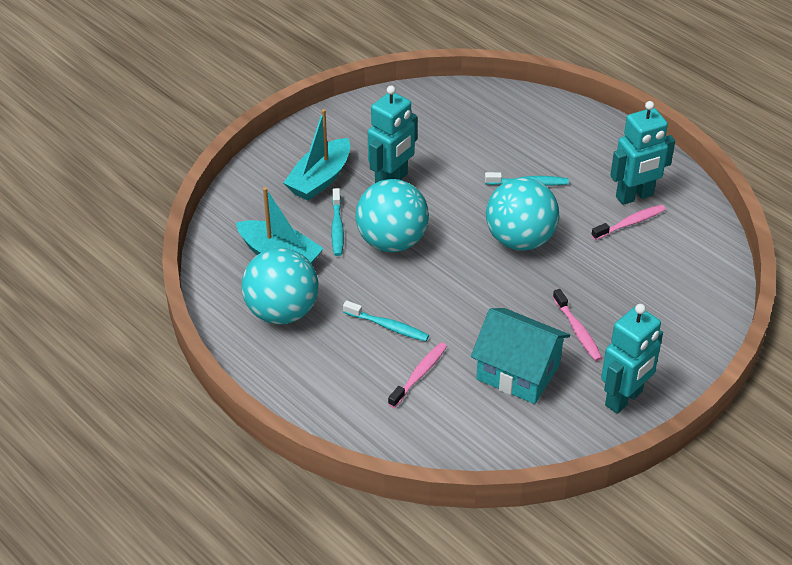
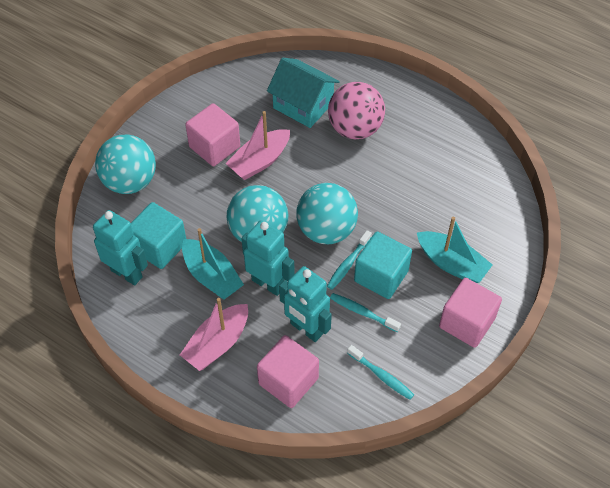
pink ball: 0 -> 1
pink boat: 0 -> 2
pink cube: 0 -> 3
pink toothbrush: 3 -> 0
turquoise cube: 0 -> 2

